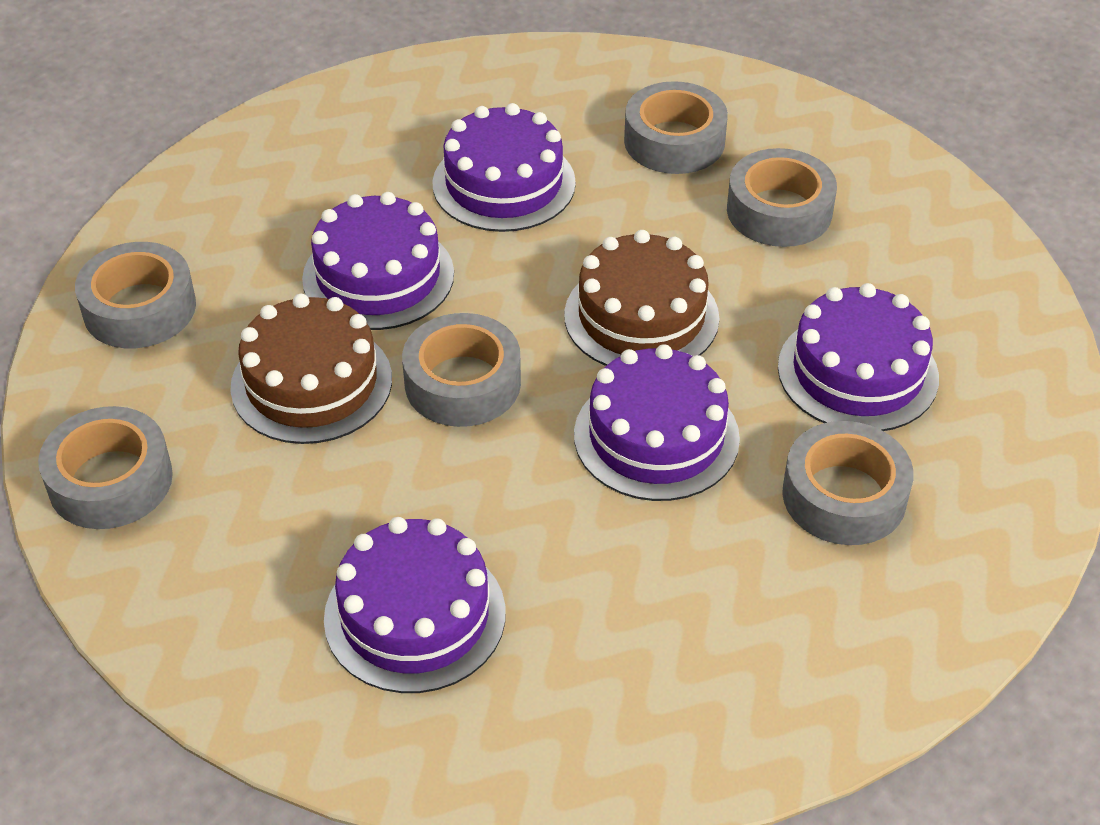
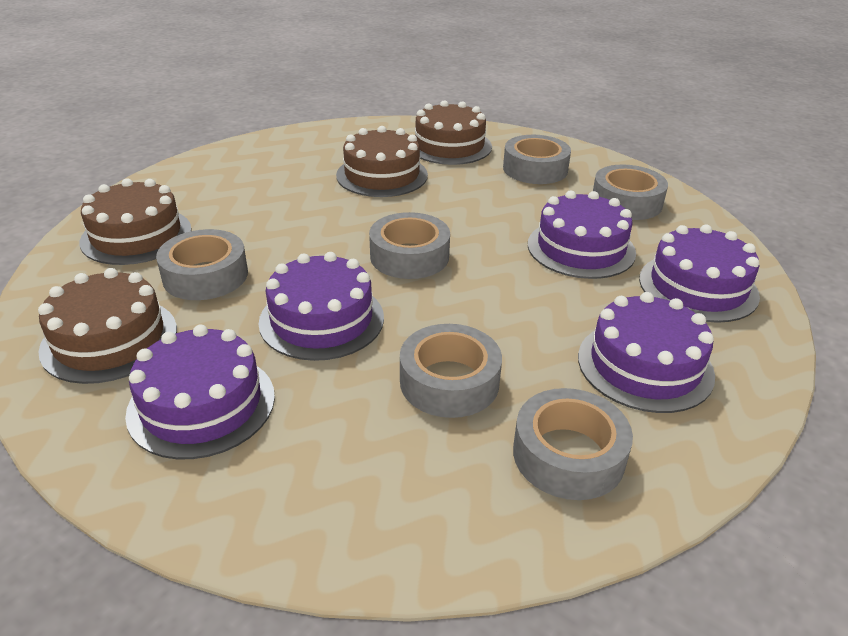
brown cake: 2 -> 4

